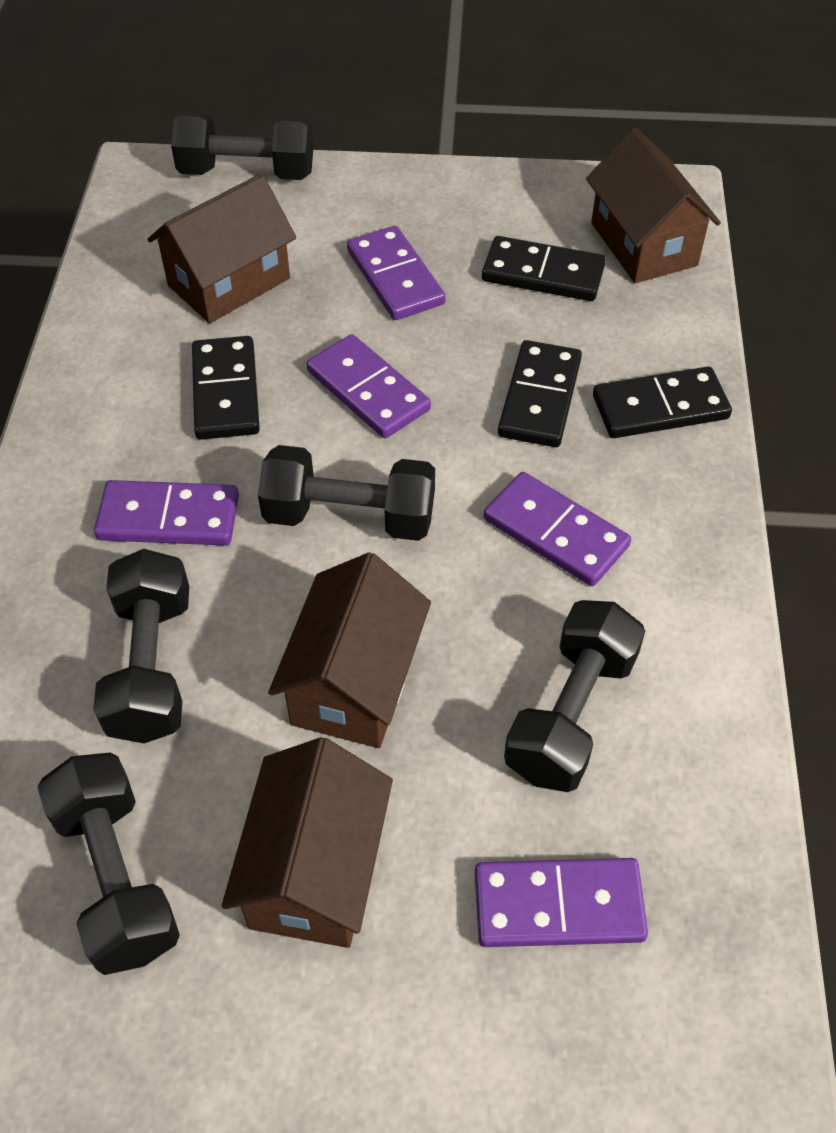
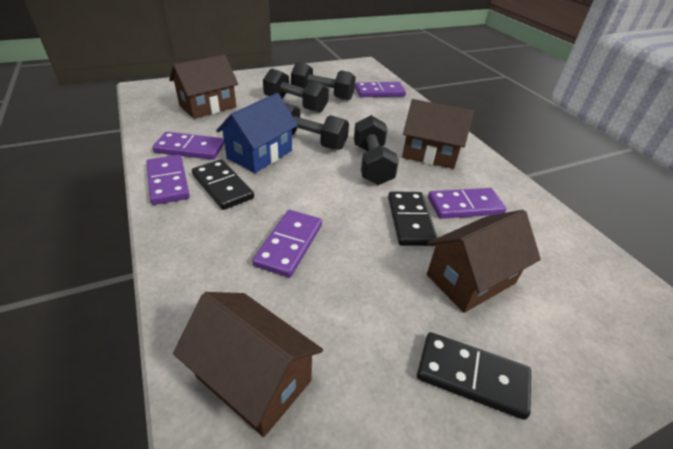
black domino: 4 -> 3
black dumbbell: 5 -> 4
blue house: 0 -> 1

